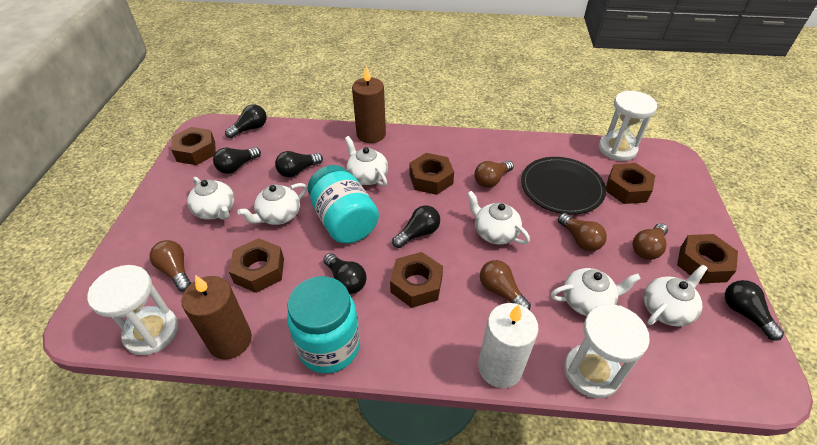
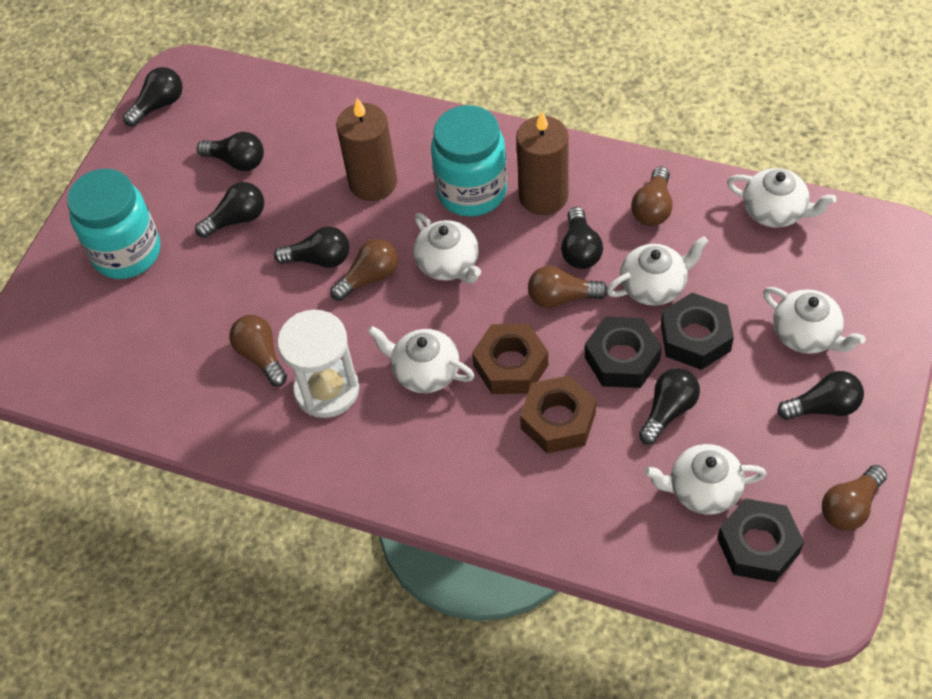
black light bulb: 6 -> 7
black nut: 0 -> 3
black plate: 1 -> 0
brown nut: 6 -> 2
white candle: 1 -> 0
white hourglass: 3 -> 1

